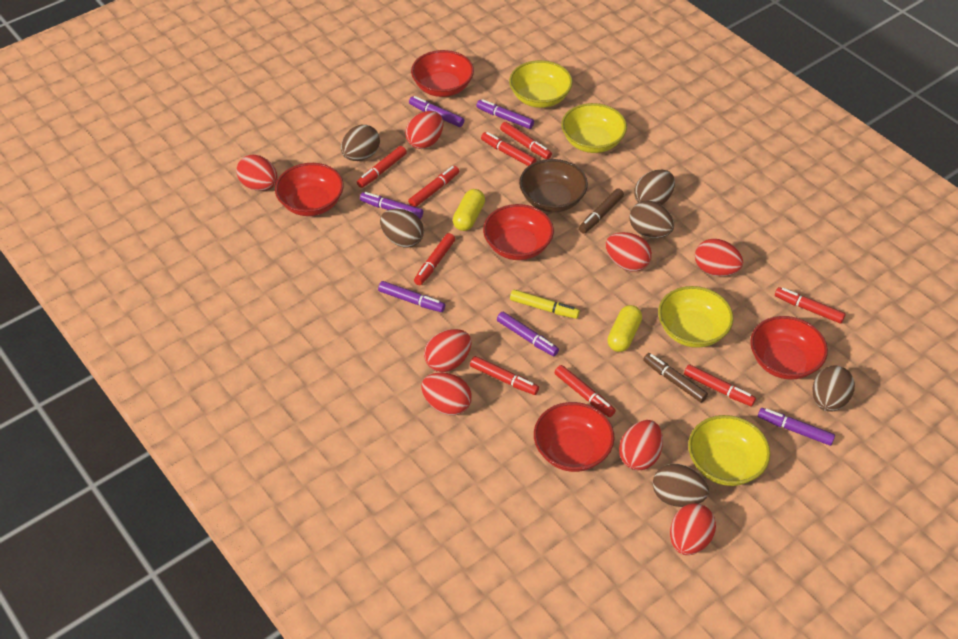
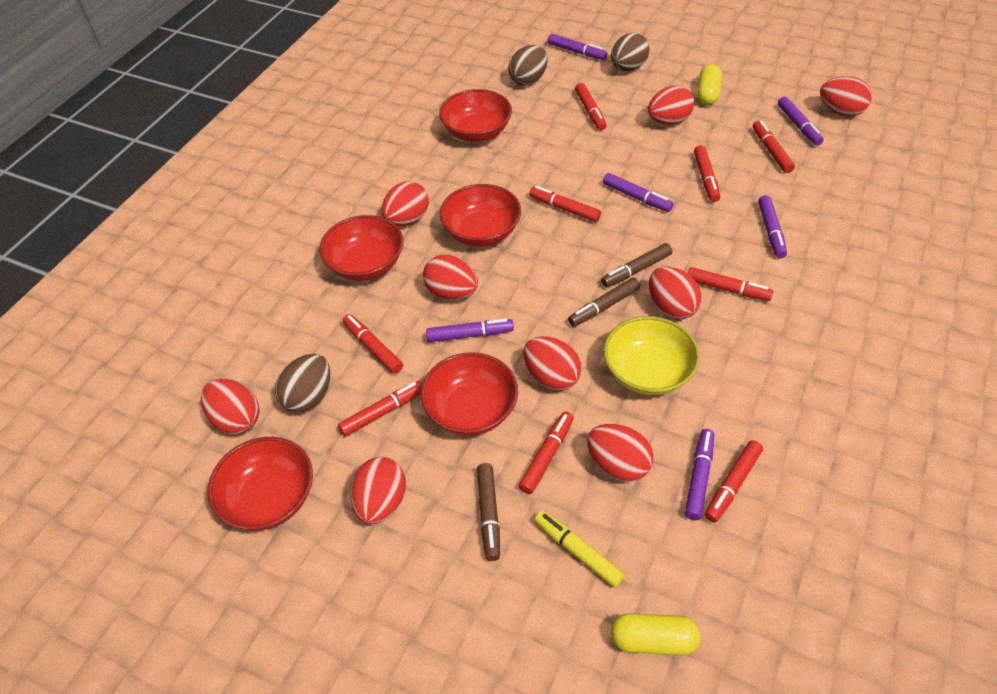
brown bowl: 1 -> 0
brown egg: 6 -> 3
brown marker: 2 -> 3
red egg: 8 -> 9
yellow bowl: 4 -> 1

